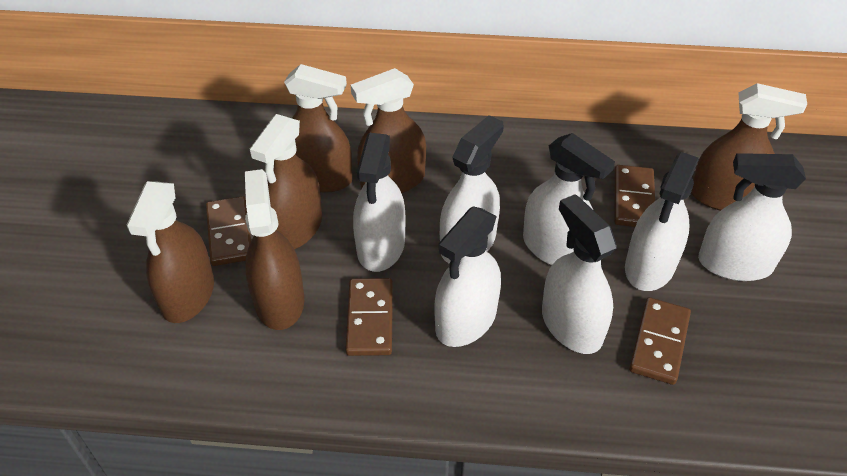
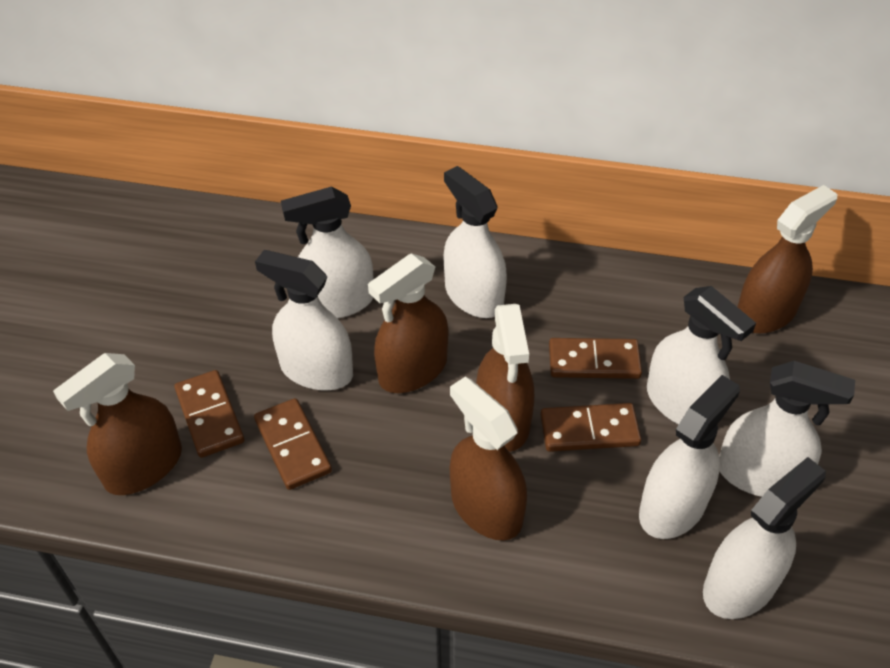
brown spray bottle: 6 -> 5

